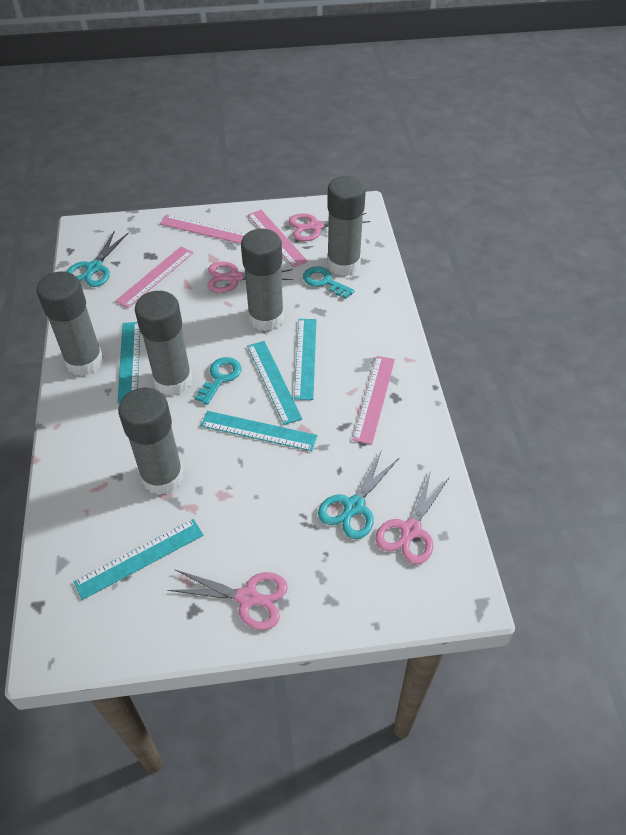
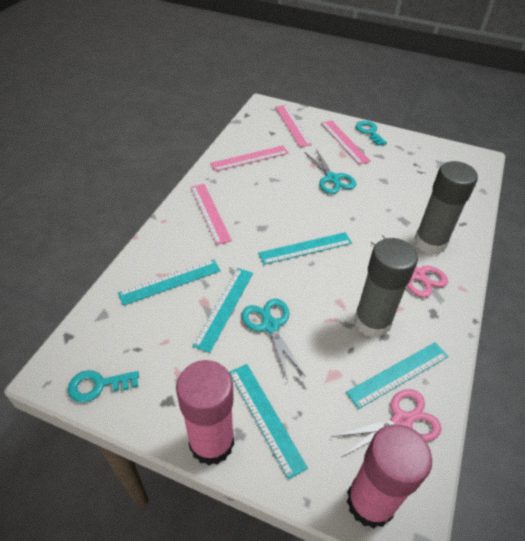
grey glue stick: 5 -> 2
pink glue stick: 0 -> 2
pink scissors: 4 -> 2

